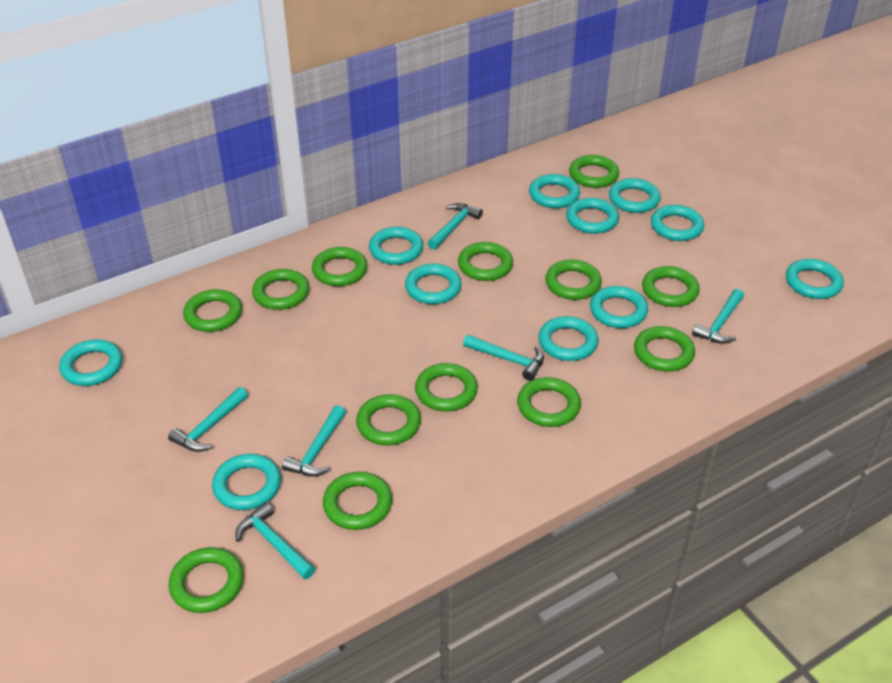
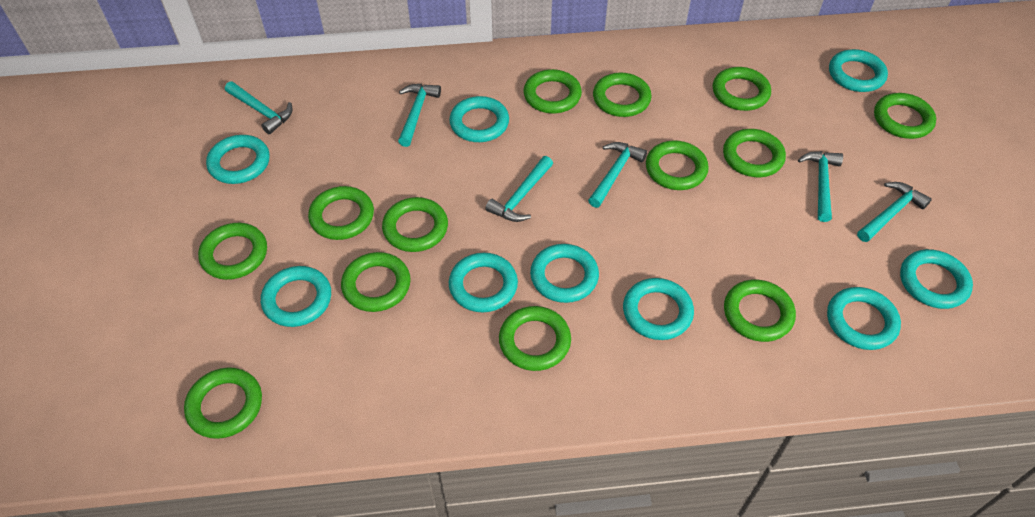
turquoise ring: 11 -> 9

